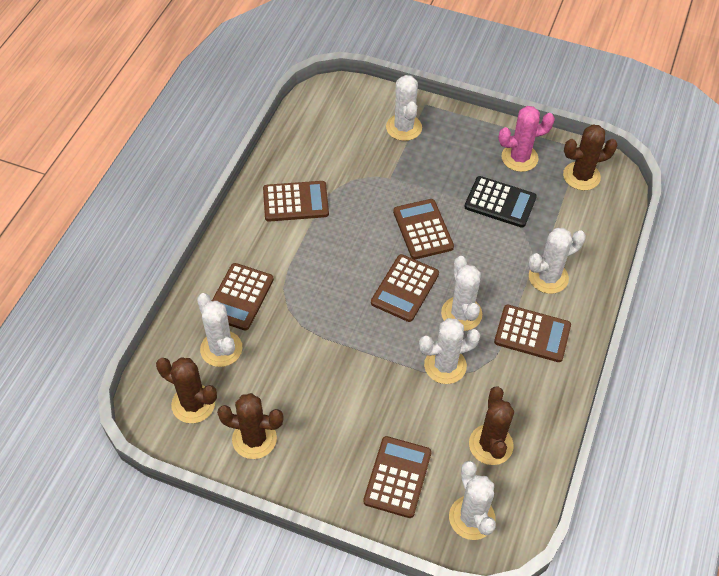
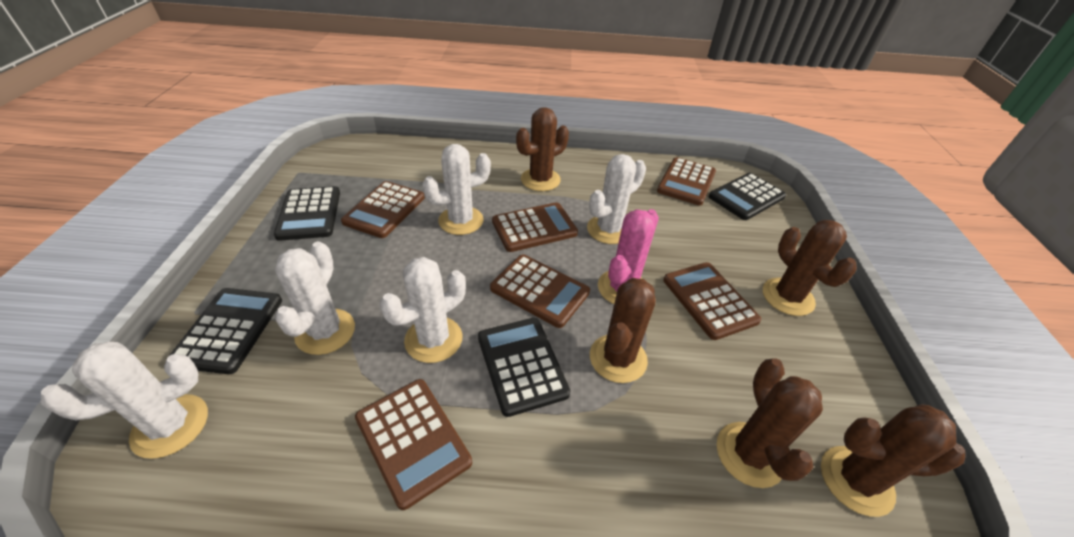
black calculator: 1 -> 4
brown cactus: 4 -> 5
white cactus: 6 -> 5

